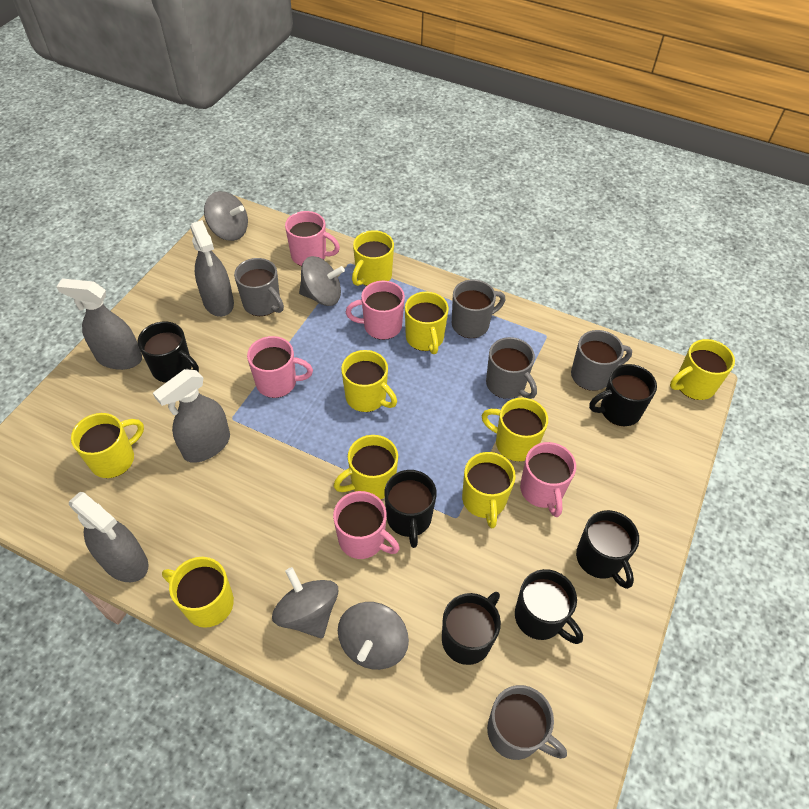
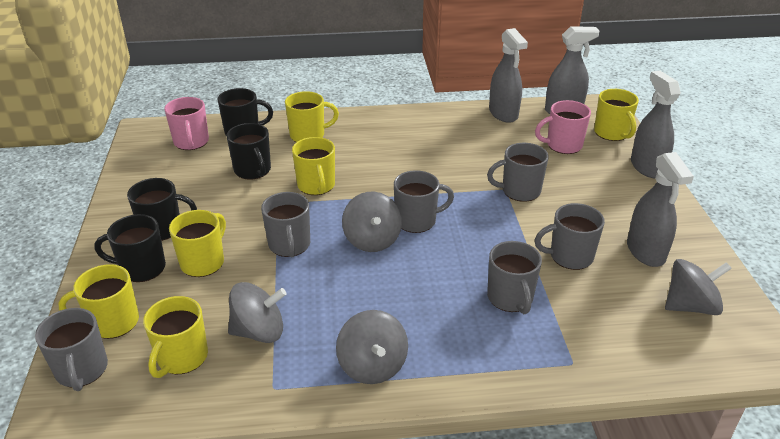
black mug: 6 -> 4
grey mug: 5 -> 6
pink mug: 5 -> 2
yellow mug: 9 -> 6

